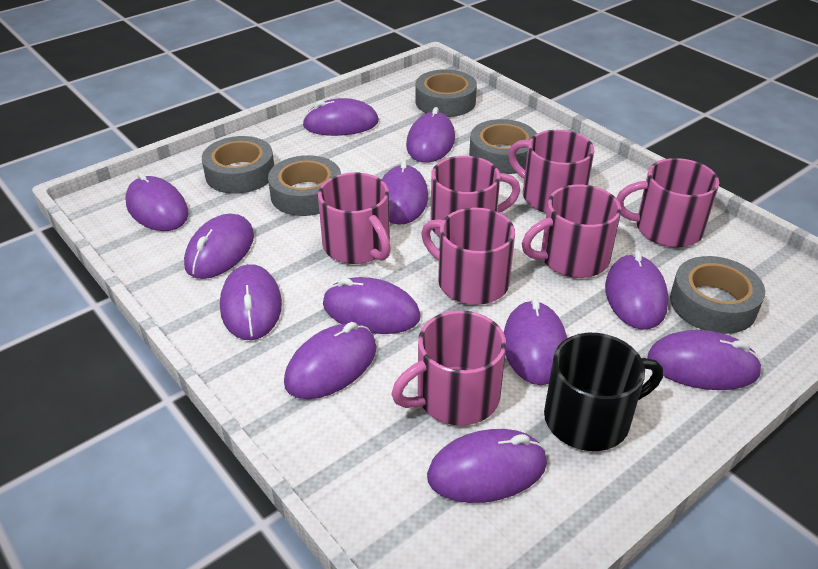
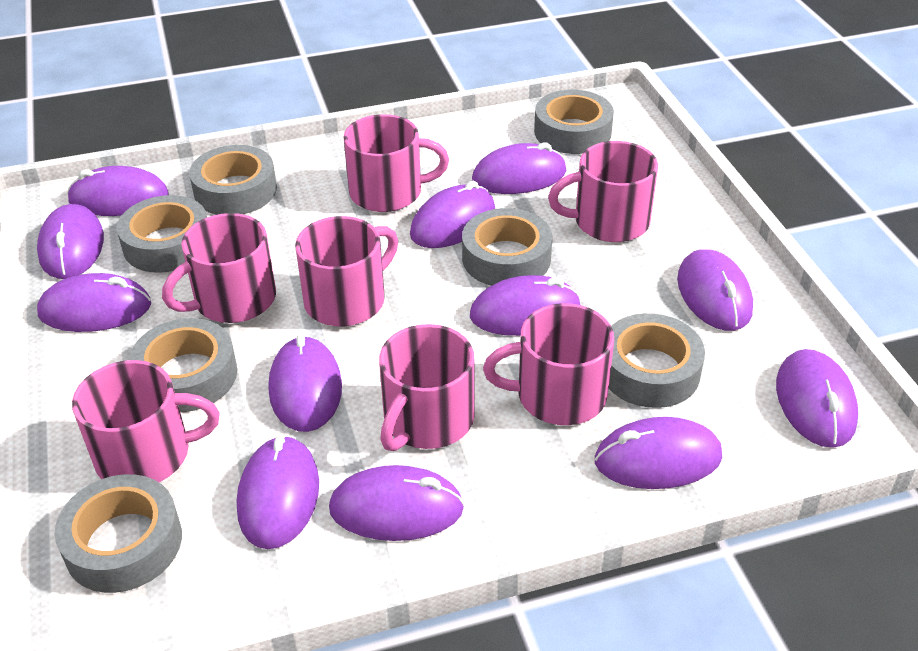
black mug: 1 -> 0
grey tape: 5 -> 7

